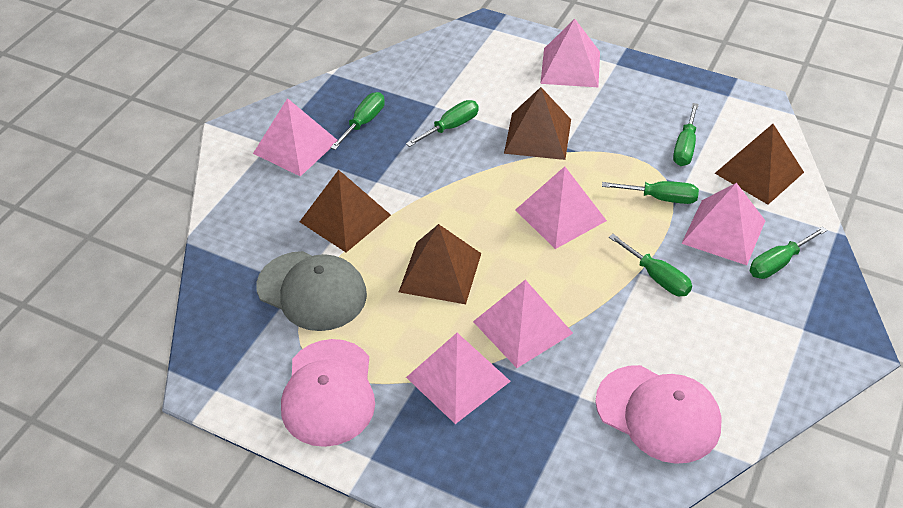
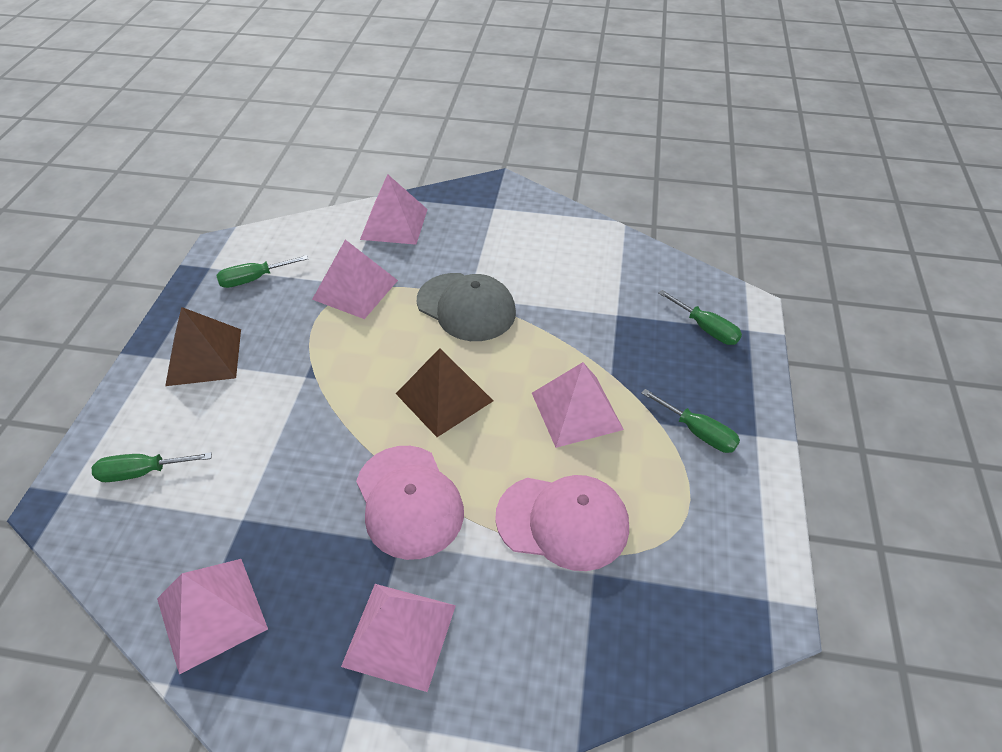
brown pyramid: 4 -> 2
green screwdriver: 6 -> 4
pink pyramid: 6 -> 5

